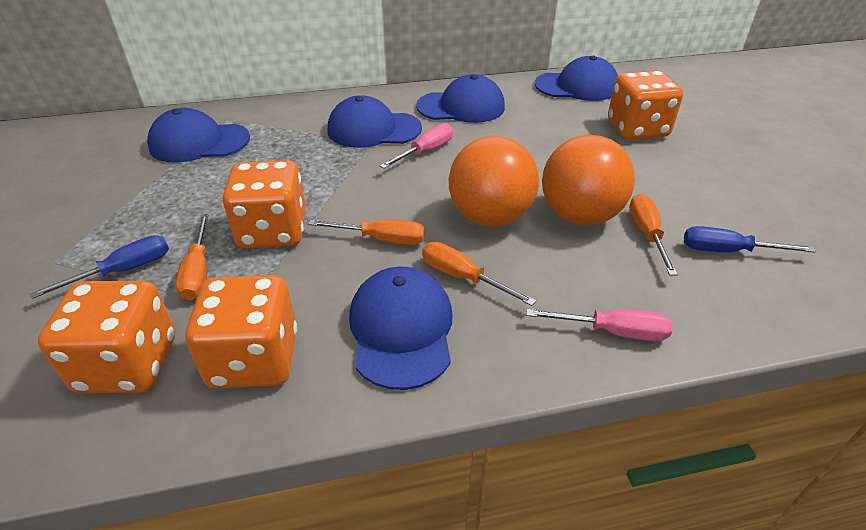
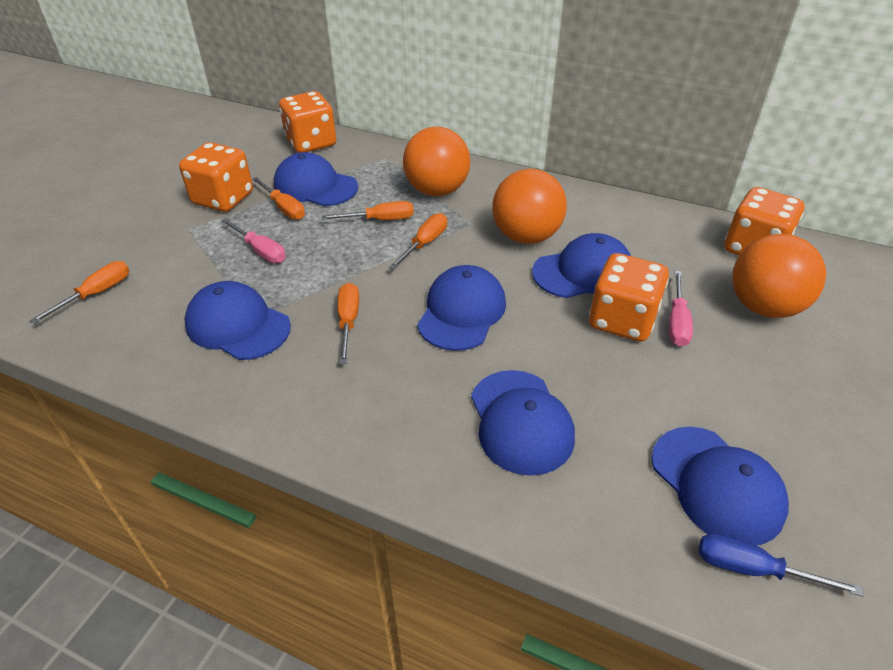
blue cap: 5 -> 6
blue screwdriver: 2 -> 1
orange ball: 2 -> 3
orange screwdriver: 4 -> 5

